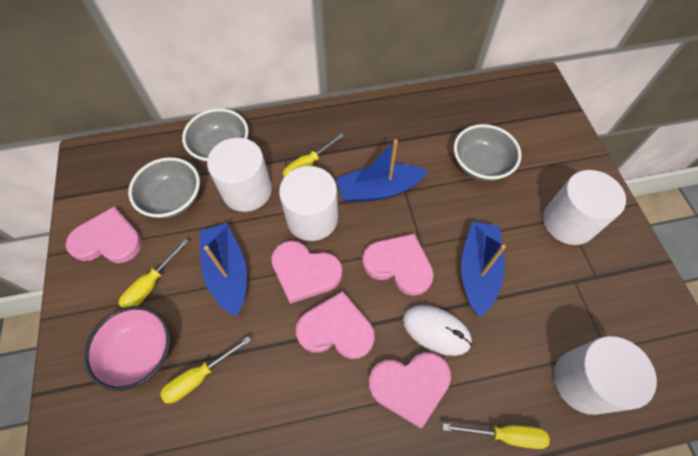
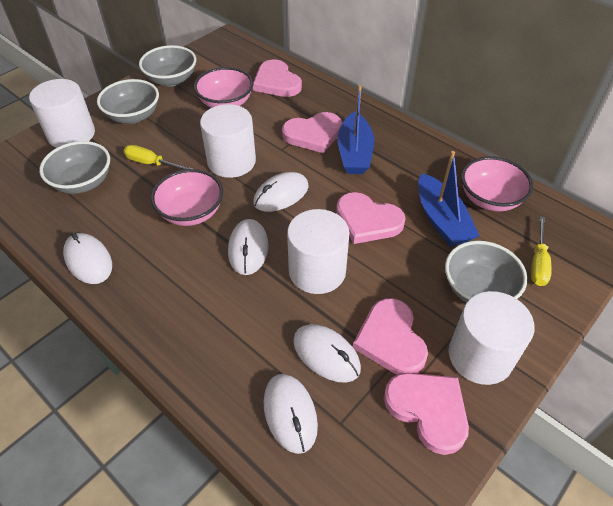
blue boat: 3 -> 2
grey bowl: 3 -> 4
pink bowl: 1 -> 3
white mouse: 1 -> 5
yellow screwdriver: 4 -> 2

